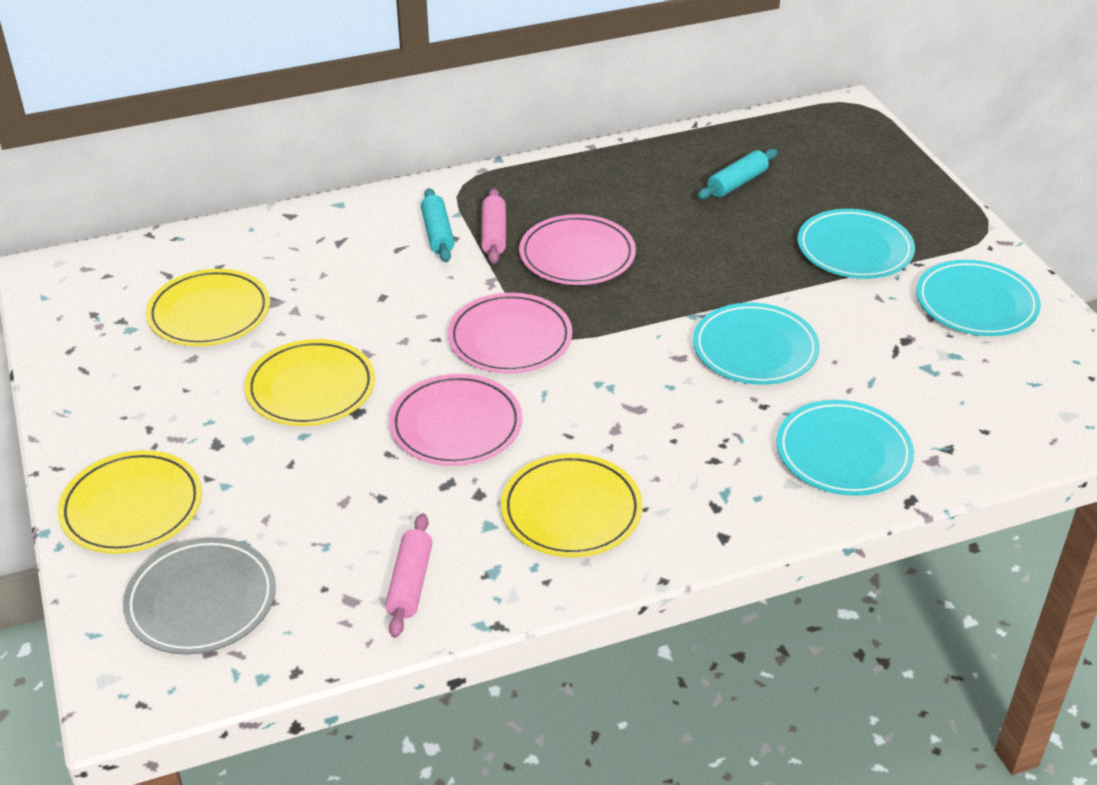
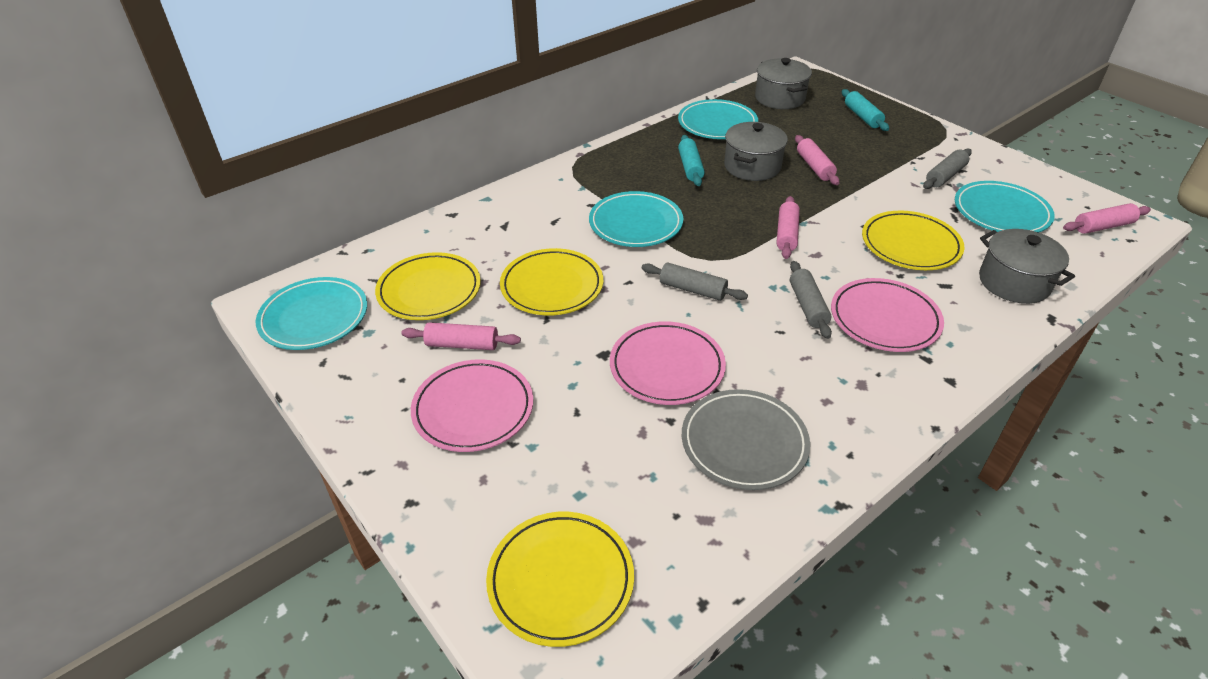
grey pot: 0 -> 3
grey rolling pin: 0 -> 3
pink rolling pin: 2 -> 4

